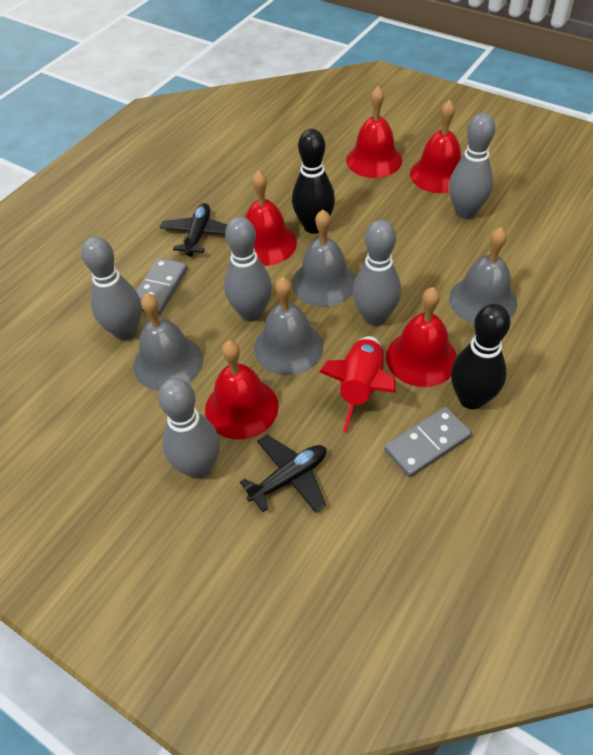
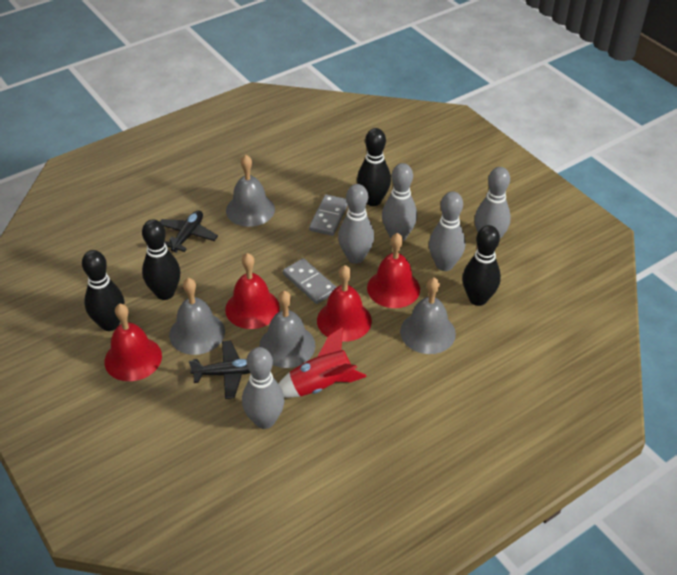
black bowling pin: 2 -> 4
red bell: 5 -> 4

